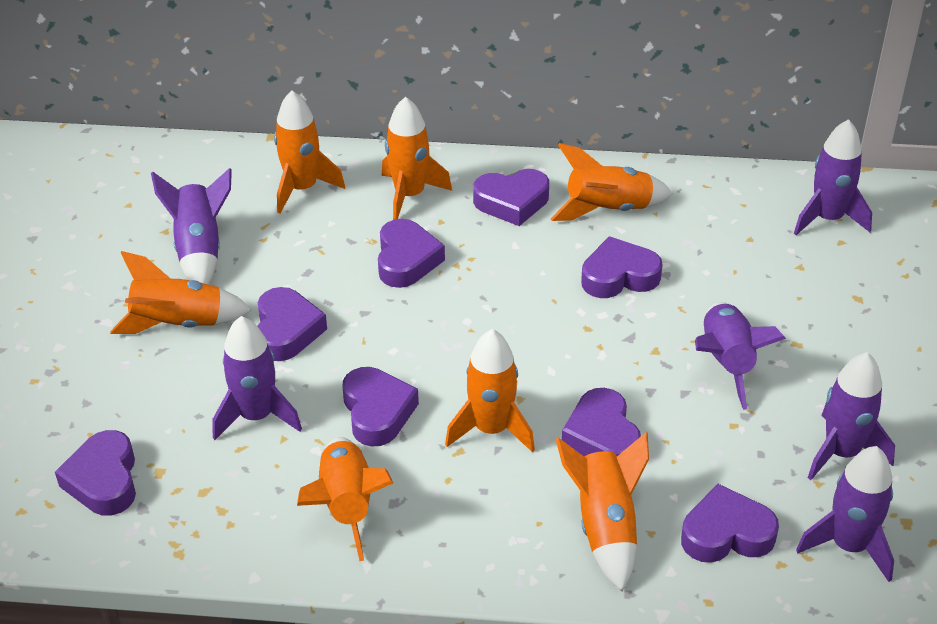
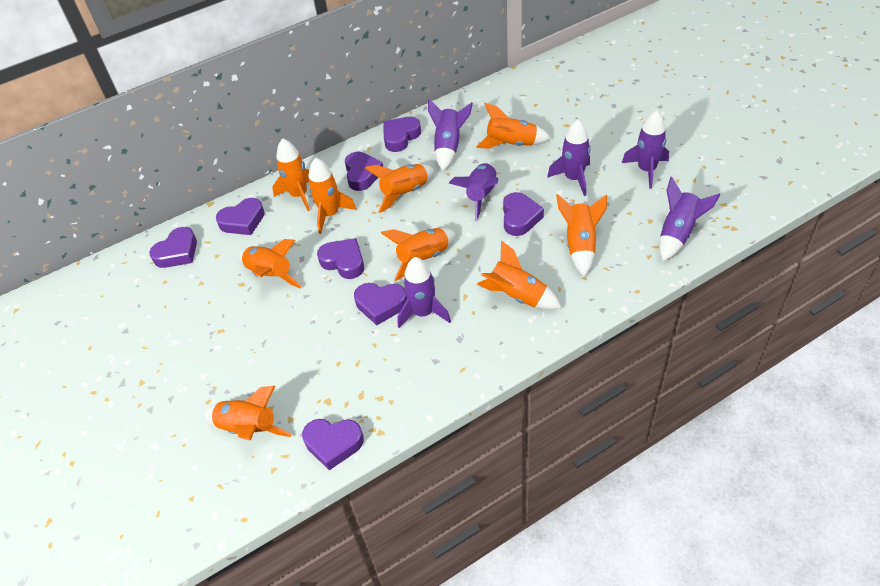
orange rocket: 7 -> 9

